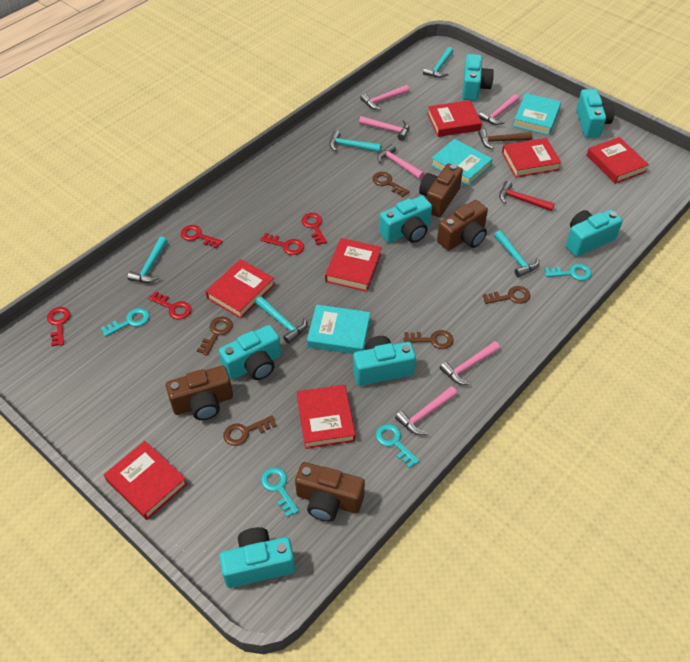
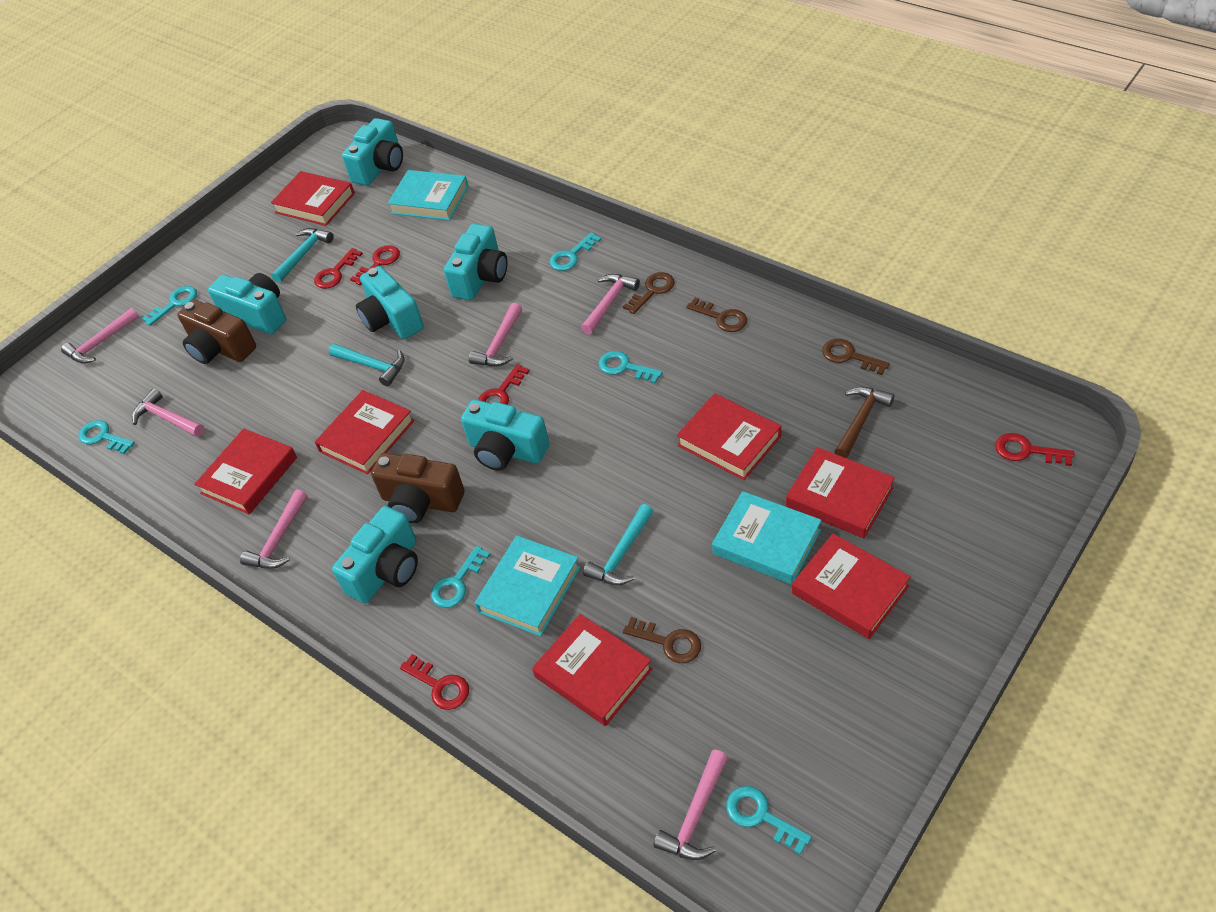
brown camera: 4 -> 2
brown key: 5 -> 4
red hammer: 1 -> 0
turquoise camera: 7 -> 6
turquoise hammer: 5 -> 3
turquoise key: 4 -> 6

